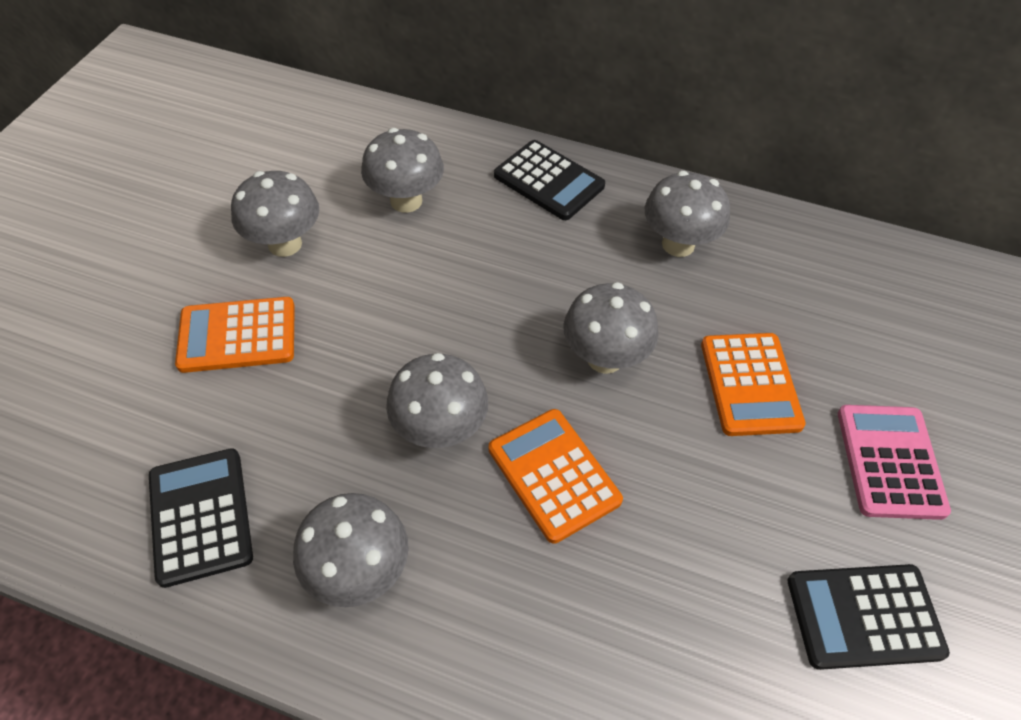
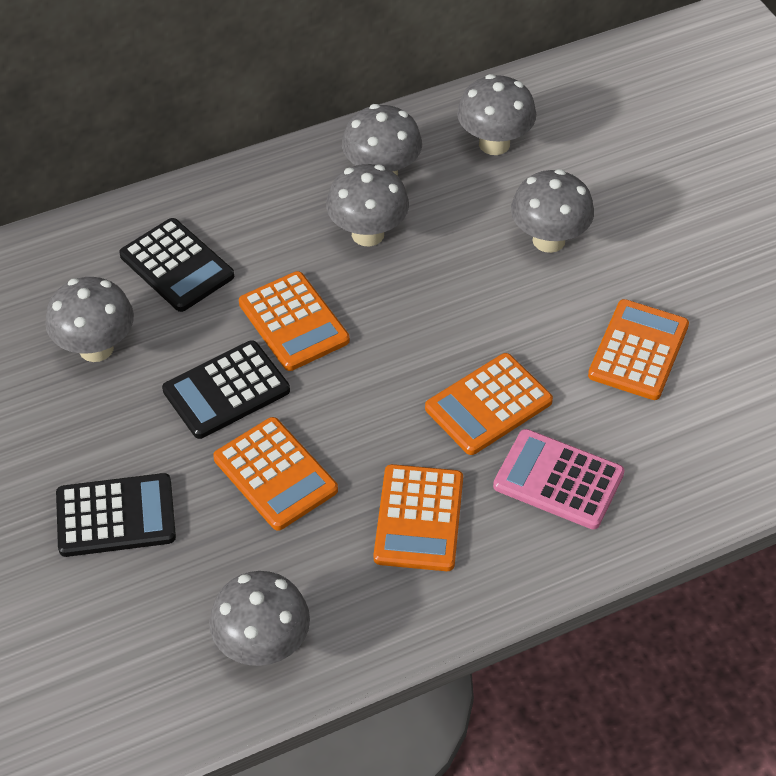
orange calculator: 3 -> 5

